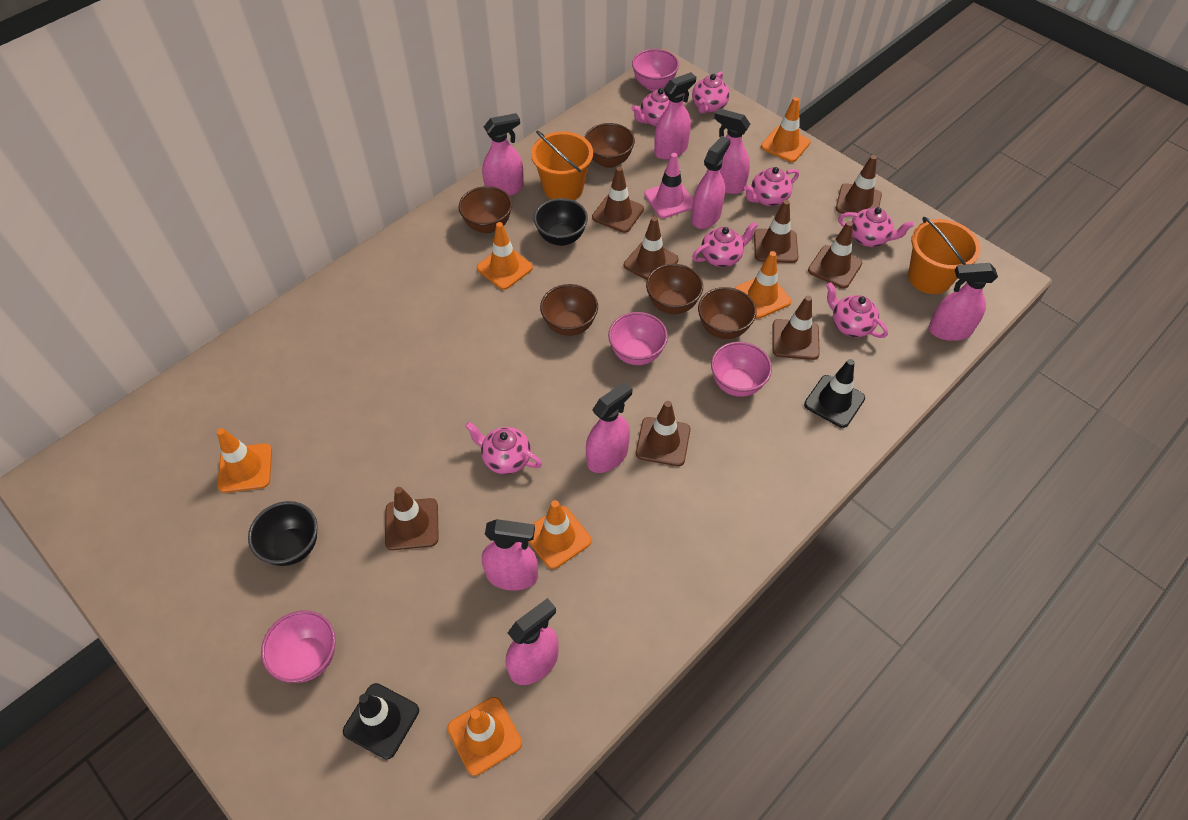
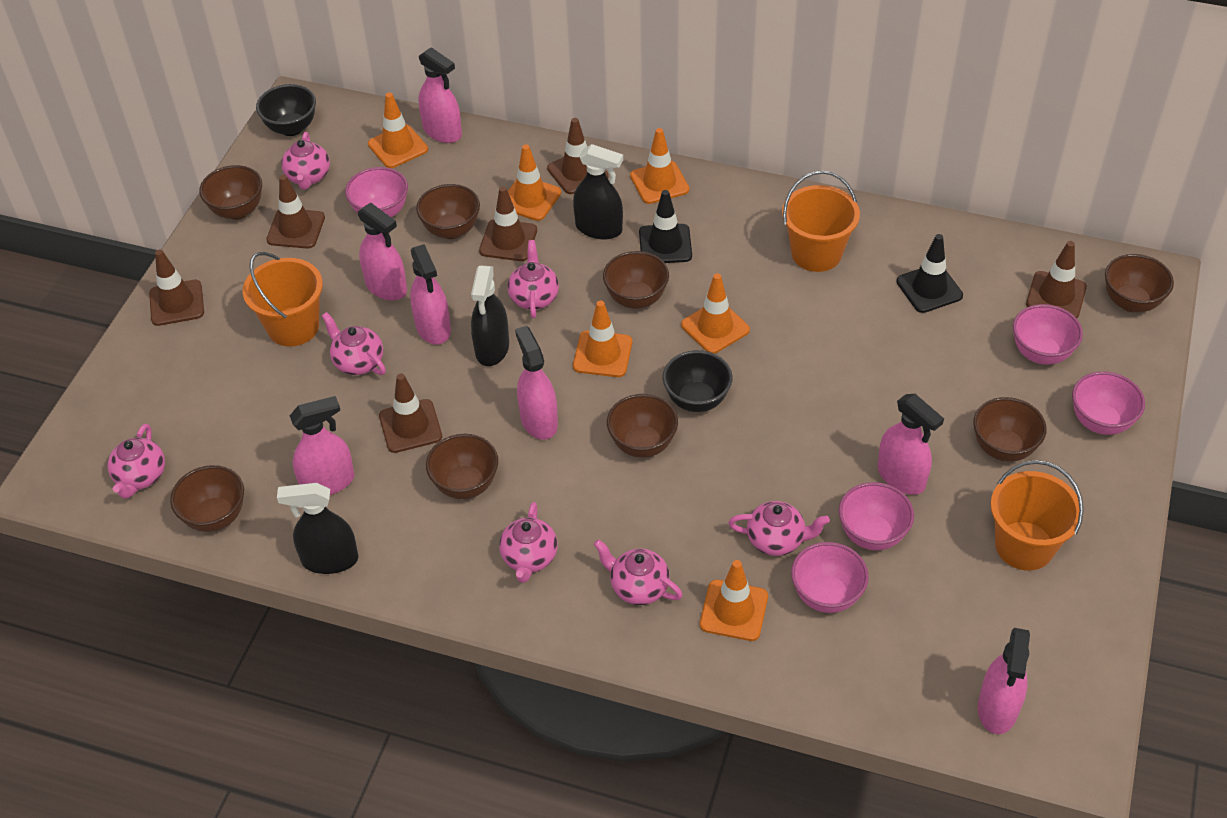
black spray bottle: 0 -> 3
brown bowl: 5 -> 8
brown traffic cone: 8 -> 6
orange bucket: 2 -> 3
pink bowl: 4 -> 5
pink spray bottle: 8 -> 7
pink traffic cone: 1 -> 0

